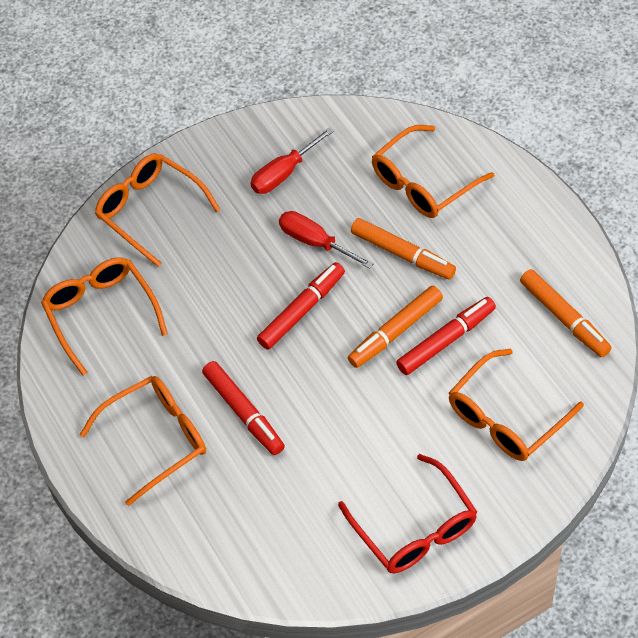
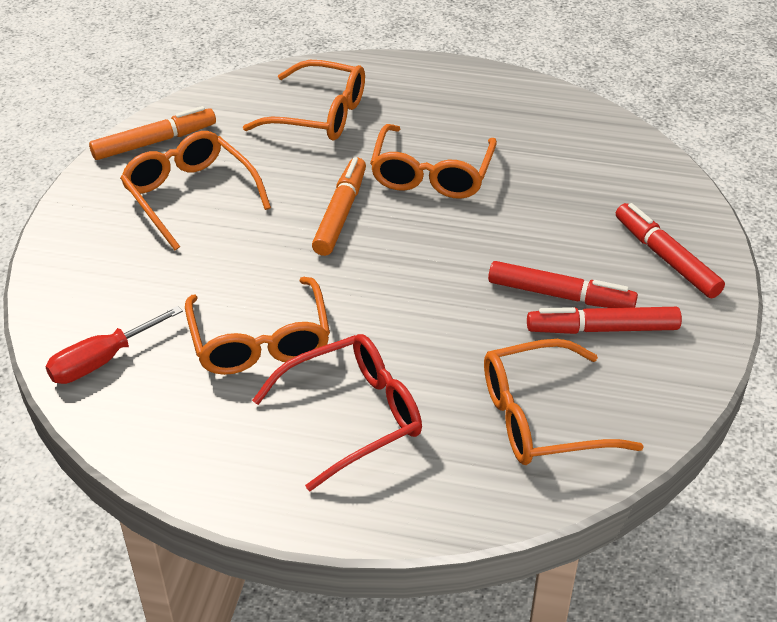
orange marker: 3 -> 2
red screwdriver: 2 -> 1

